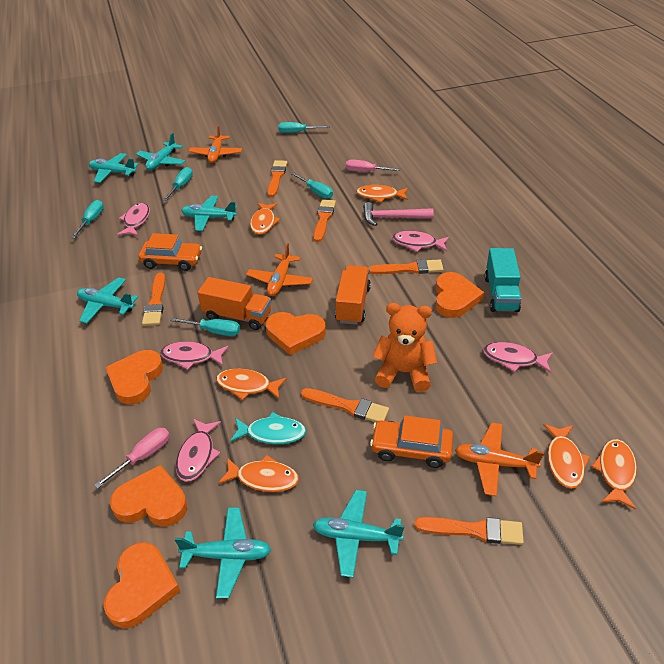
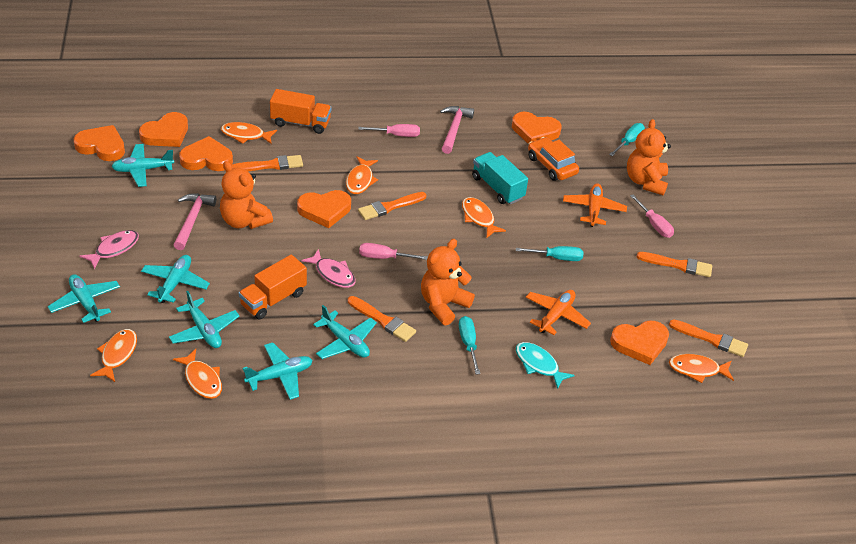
orange brush: 6 -> 5
orange car: 2 -> 1
orange heart: 5 -> 6
orange plane: 3 -> 2
orange teddy bear: 1 -> 3
pink fish: 5 -> 2
pink hammer: 1 -> 2
pink screwdriver: 2 -> 3
turquoise screwdriver: 5 -> 3

